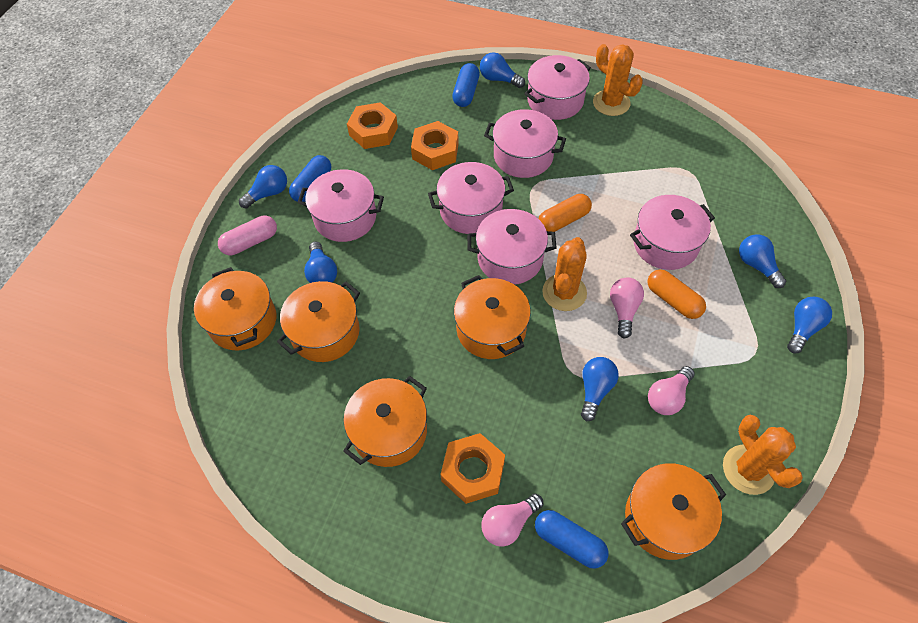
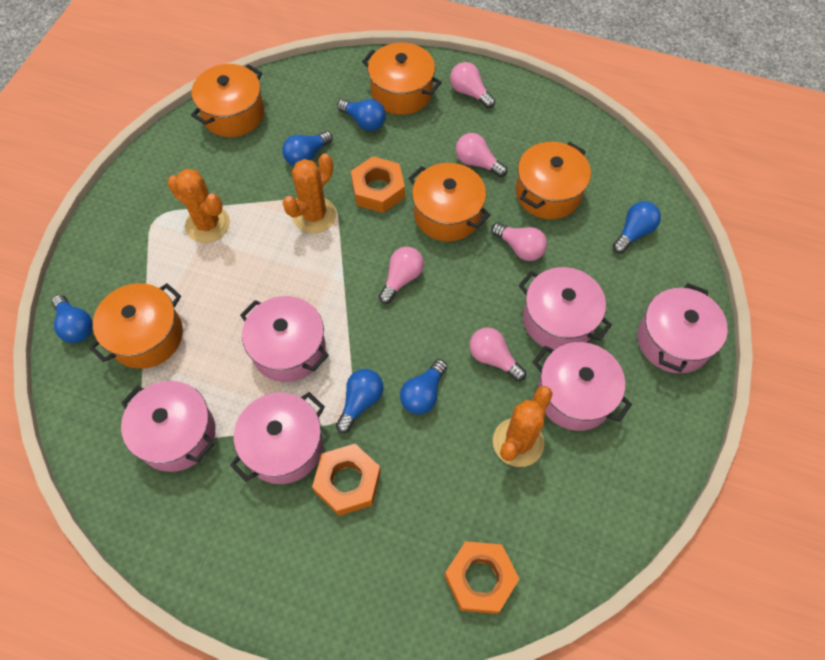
blue capsule: 3 -> 0
orange capsule: 2 -> 0
pink capsule: 1 -> 0
pink light bulb: 3 -> 5

